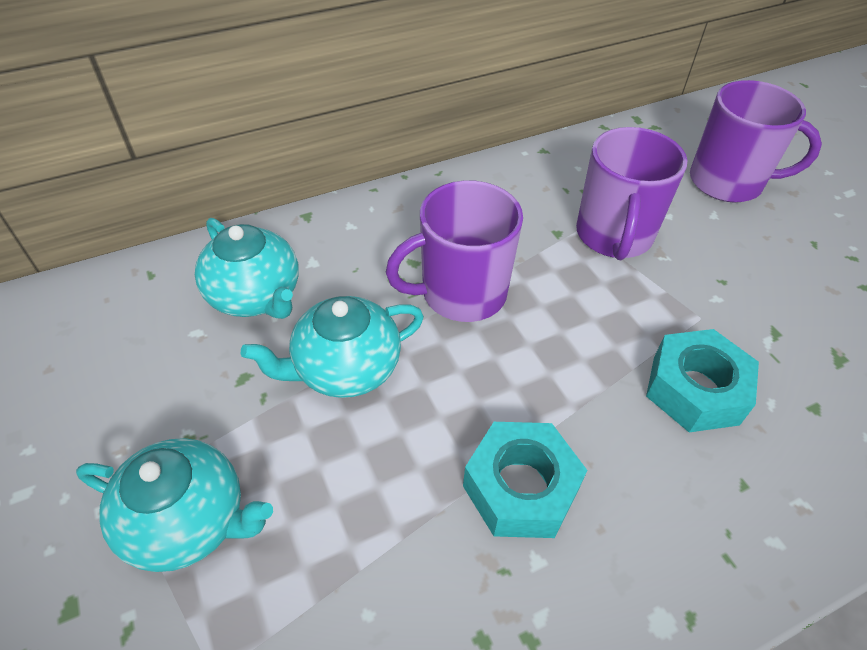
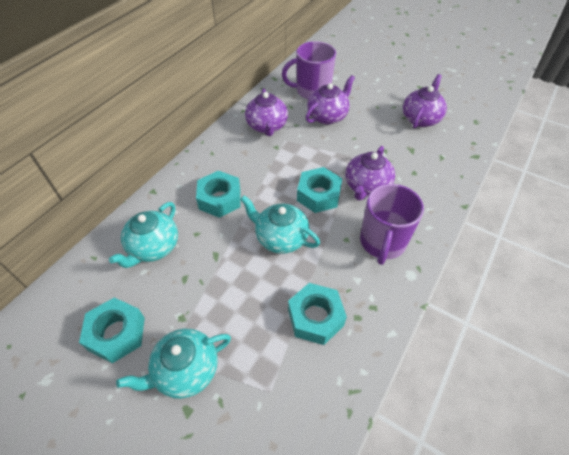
purple mug: 3 -> 2
purple teapot: 0 -> 4
turquoise nut: 2 -> 4

